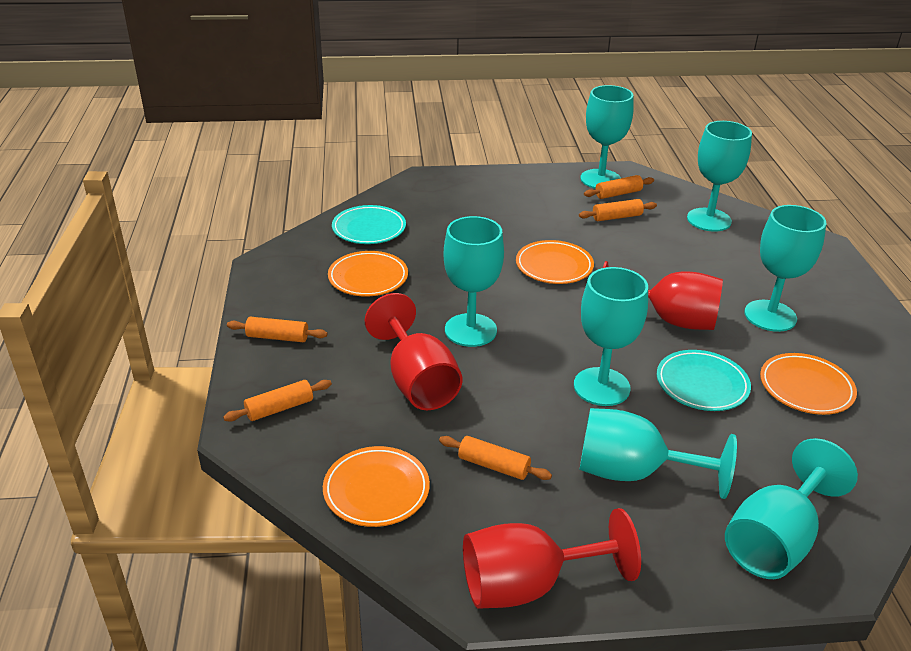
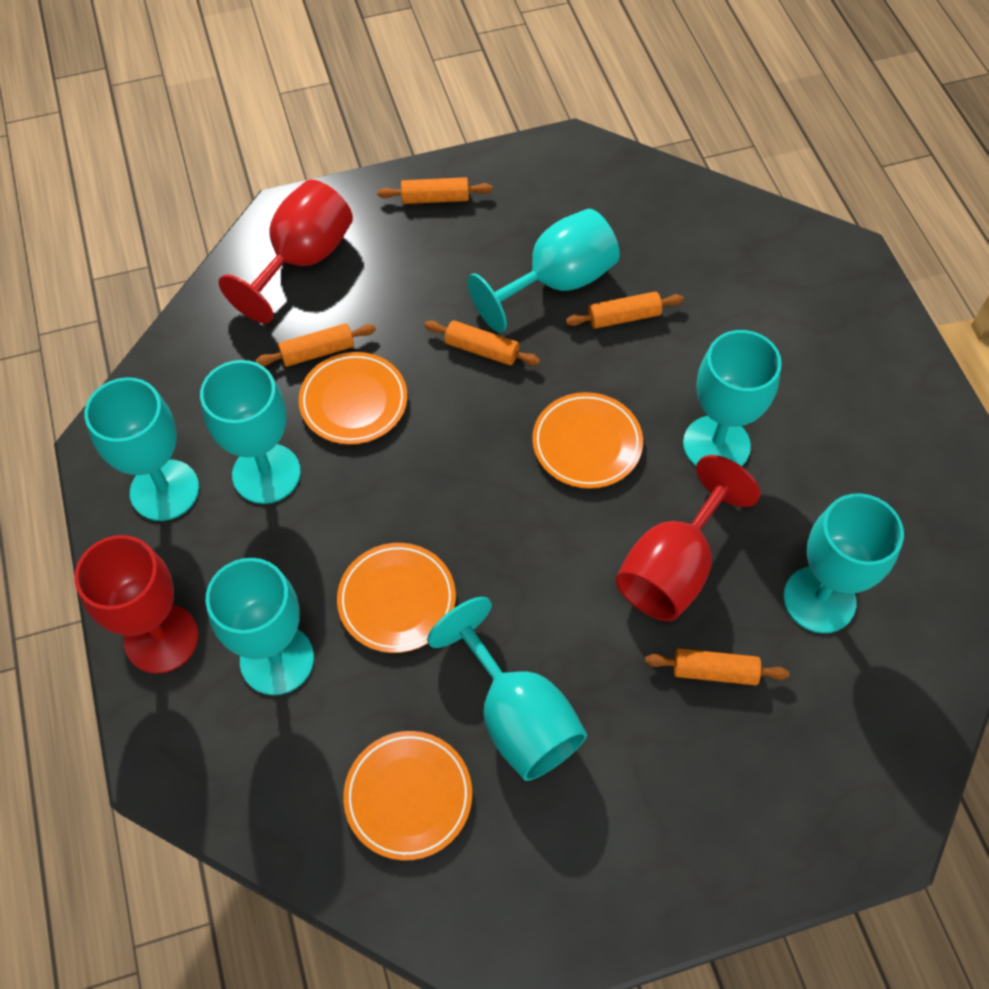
turquoise plate: 2 -> 0

